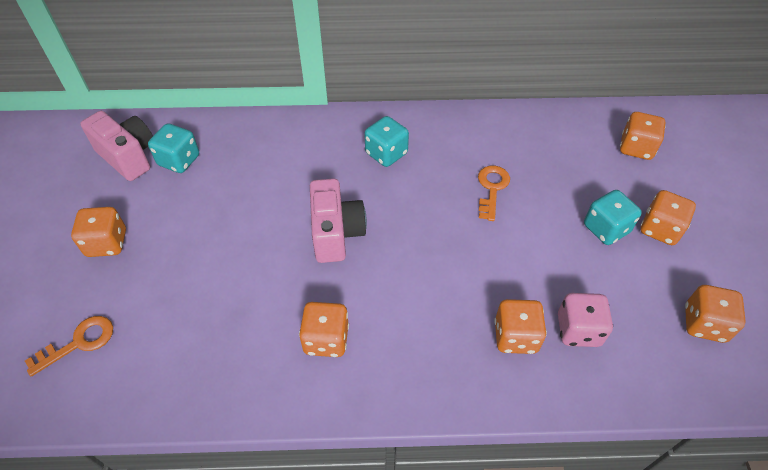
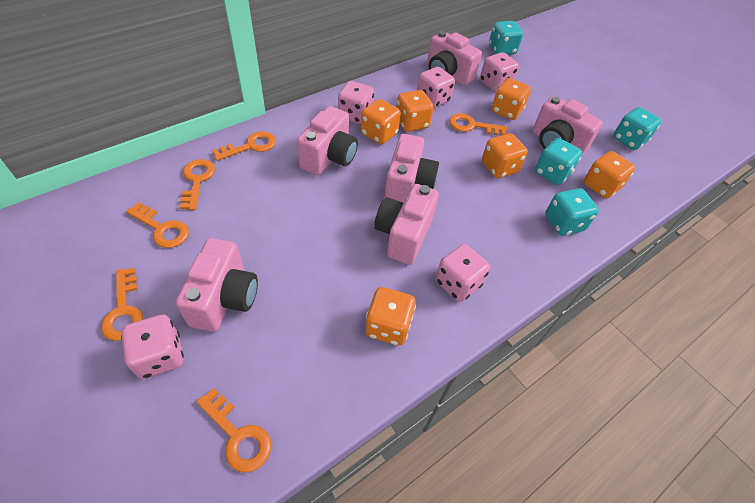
orange key: 2 -> 6
pink camera: 2 -> 6
pink dice: 1 -> 5
turquoise dice: 3 -> 4

